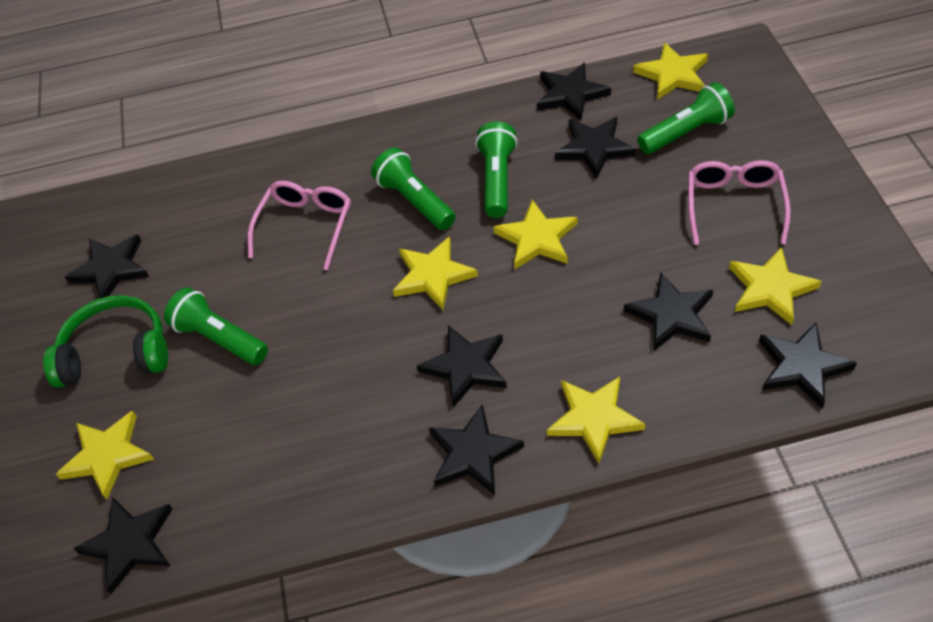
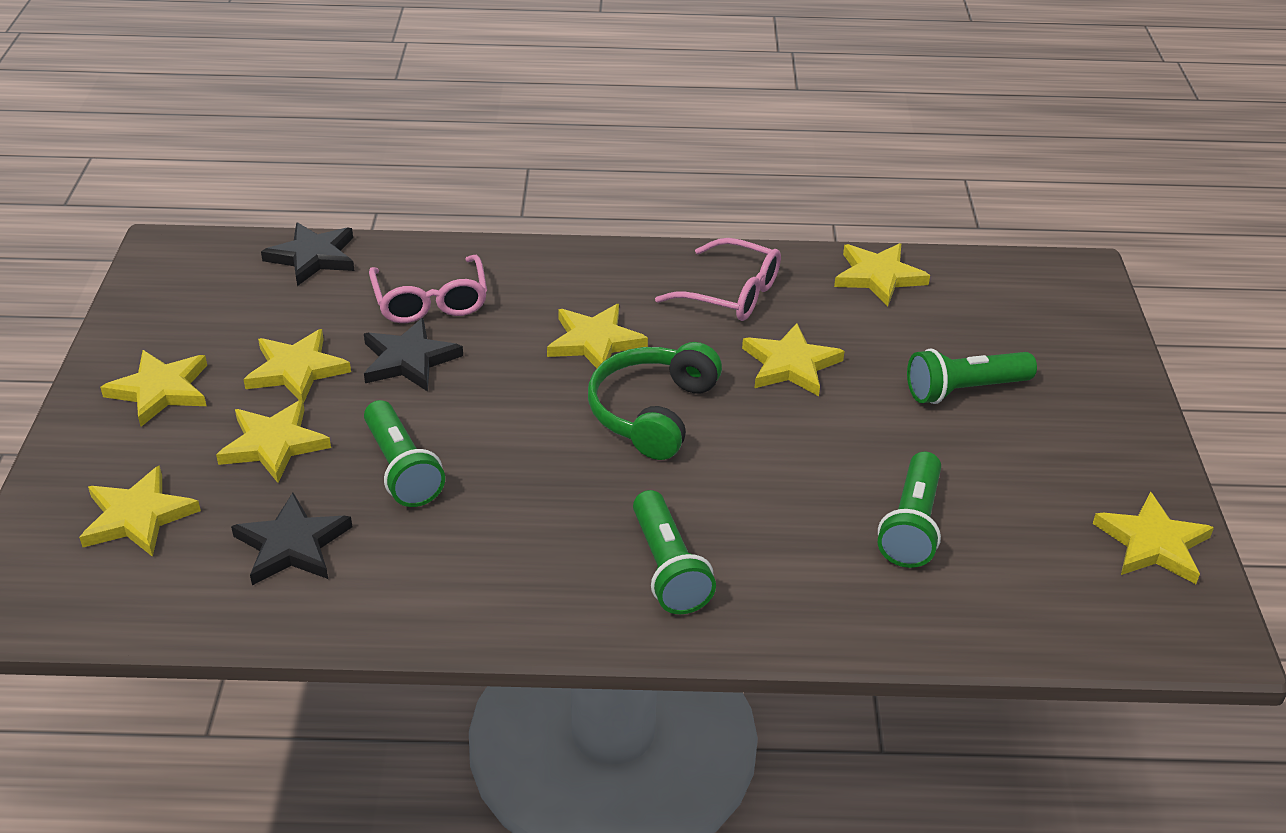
black star: 8 -> 3
yellow star: 6 -> 8

